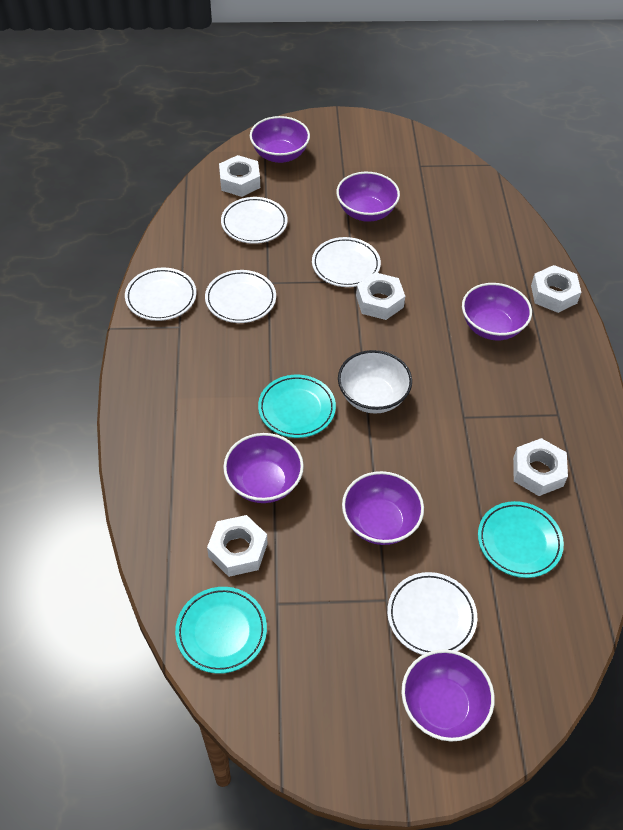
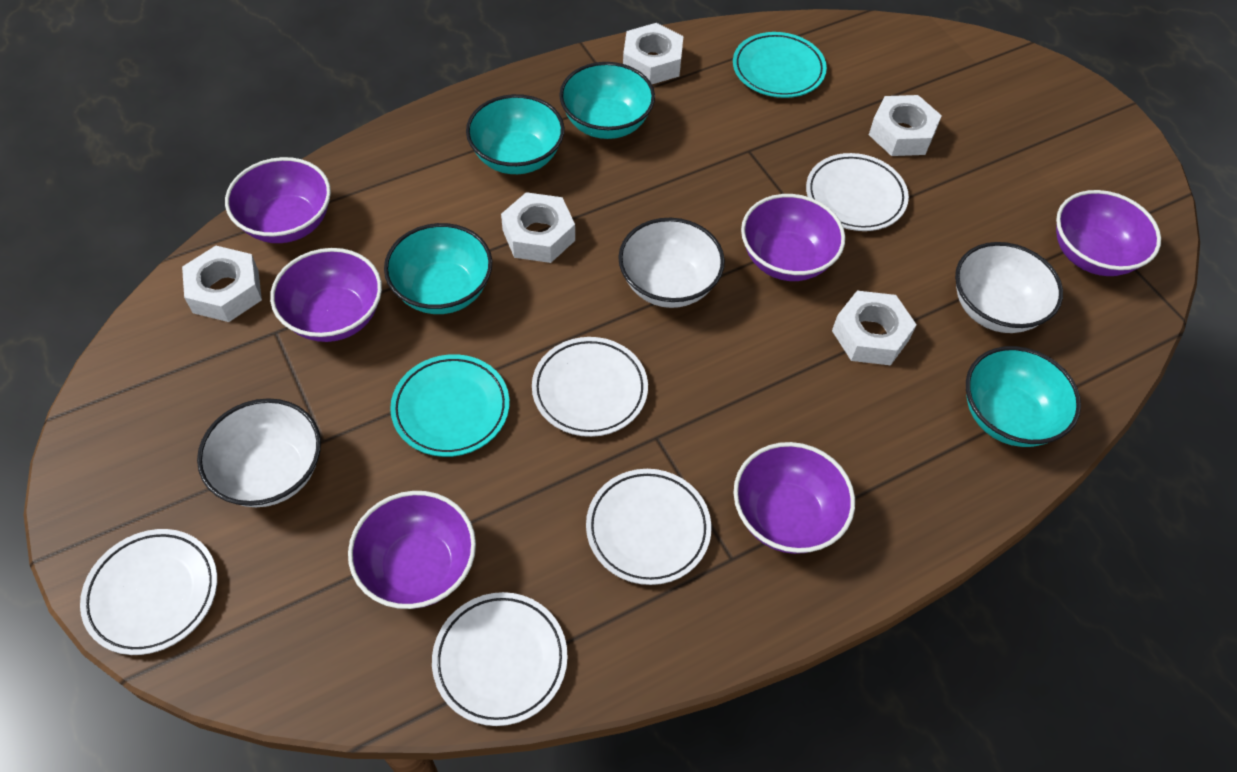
turquoise bowl: 0 -> 4
turquoise plate: 3 -> 2
white bowl: 1 -> 3

